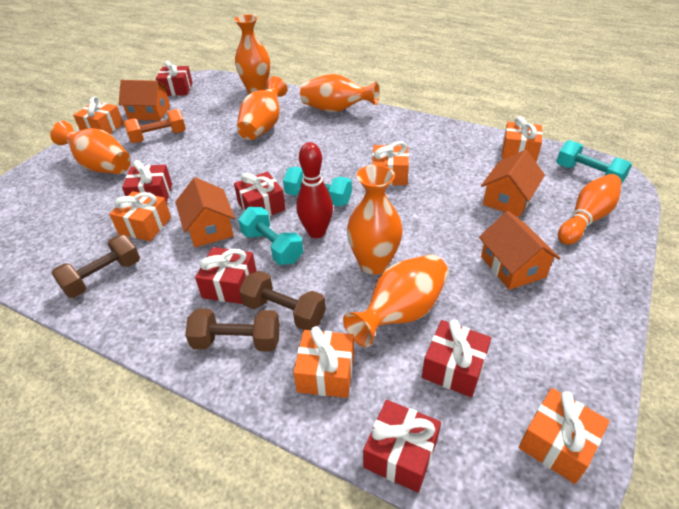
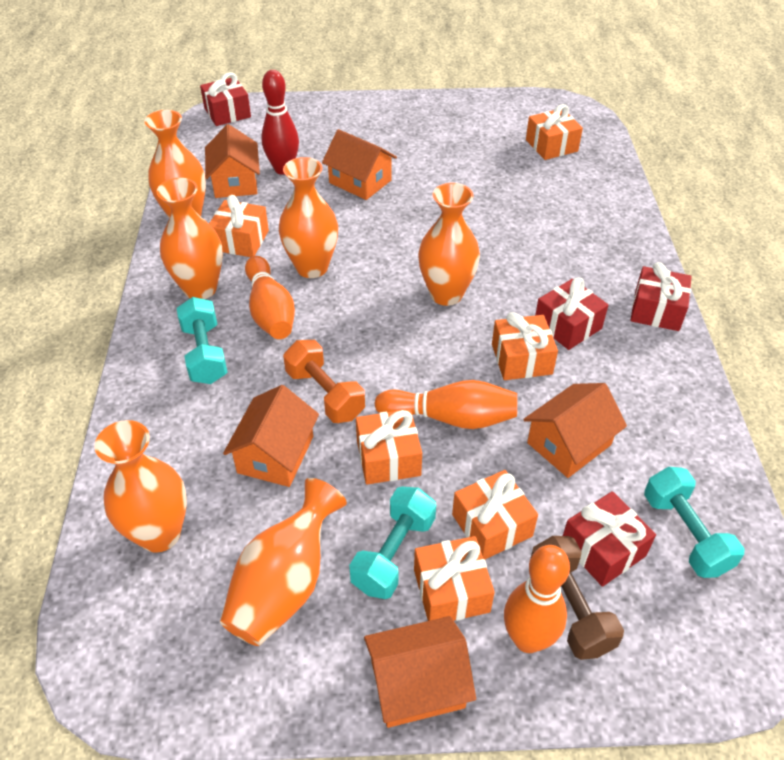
brown dumbbell: 3 -> 1
orange bowling pin: 1 -> 3
orange house: 4 -> 5
red gift: 6 -> 4

